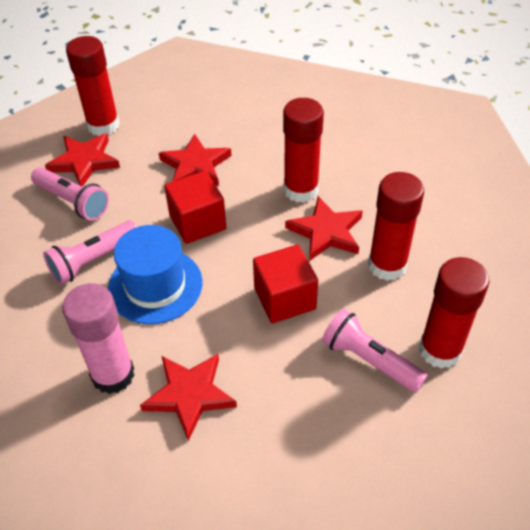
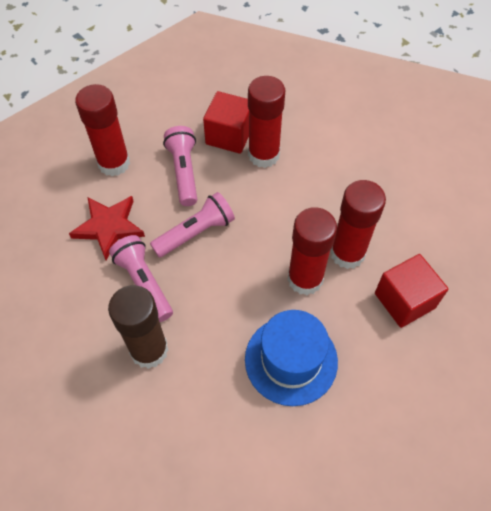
brown glue stick: 0 -> 1
pink glue stick: 1 -> 0
red star: 4 -> 1

